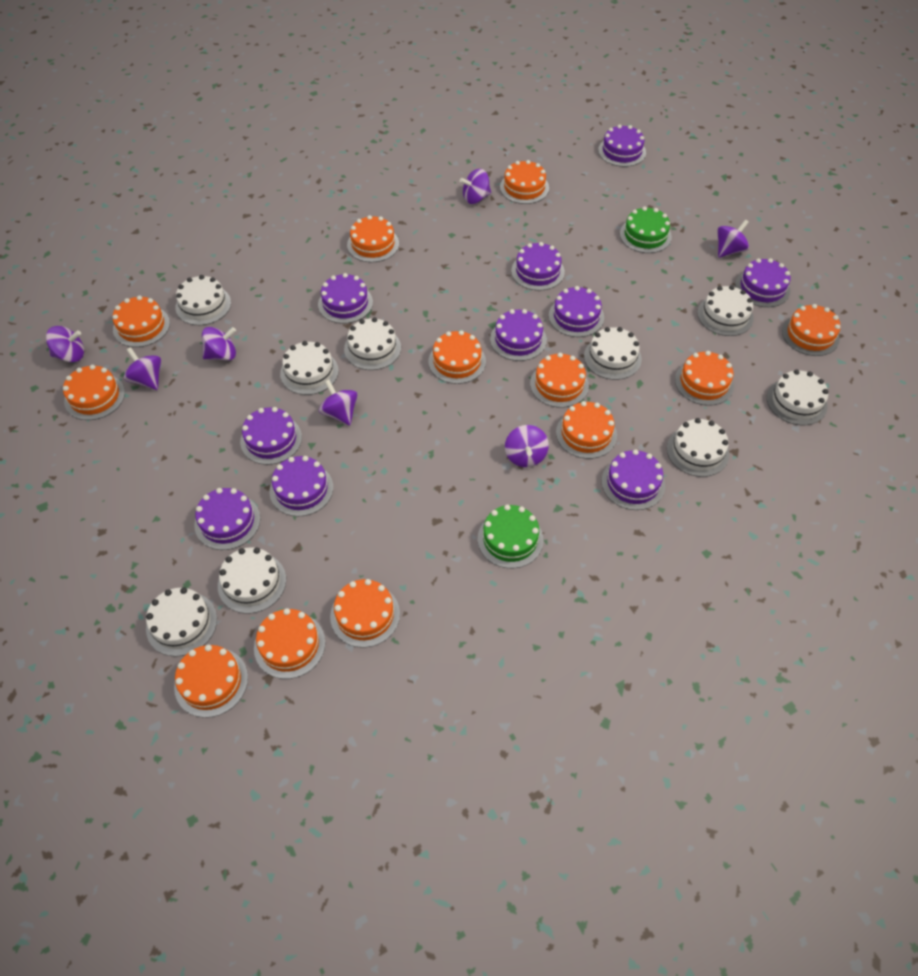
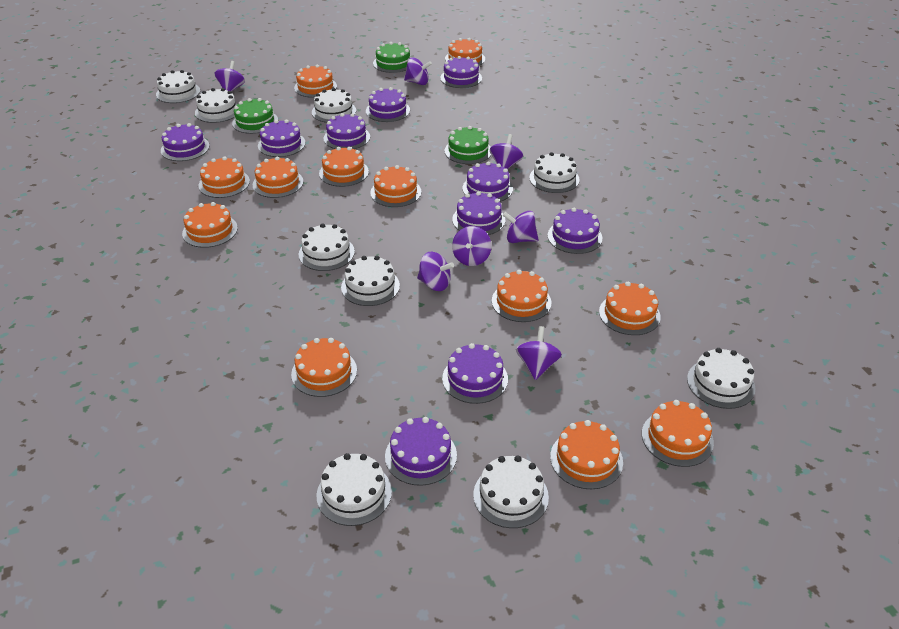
green cake: 2 -> 3

